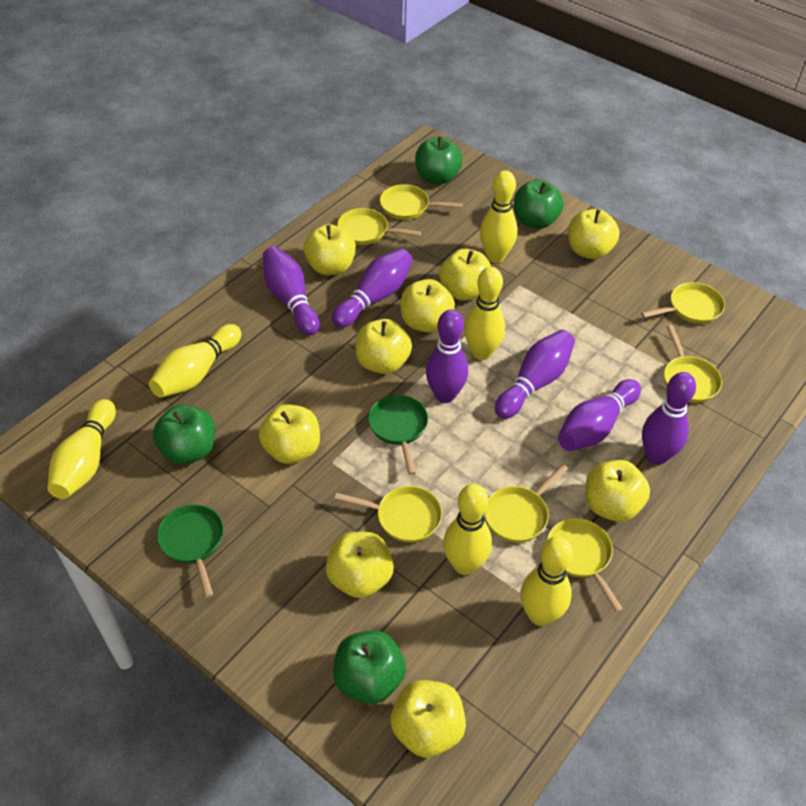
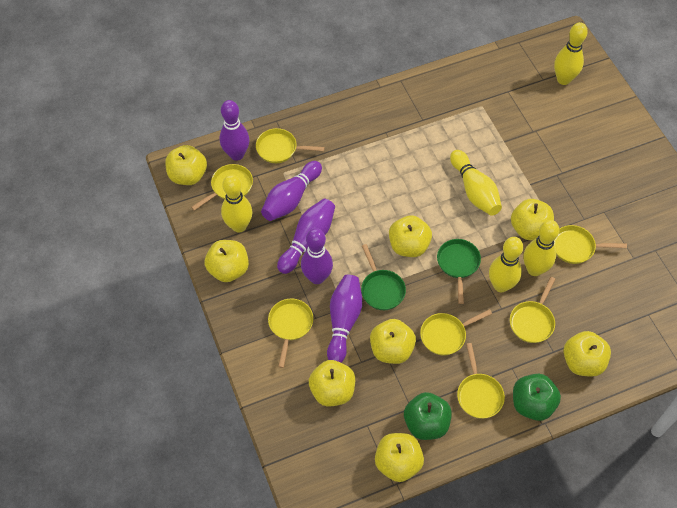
green apple: 4 -> 2
purple bowling pin: 6 -> 5
yellow apple: 9 -> 8
yellow bowling pin: 6 -> 5

